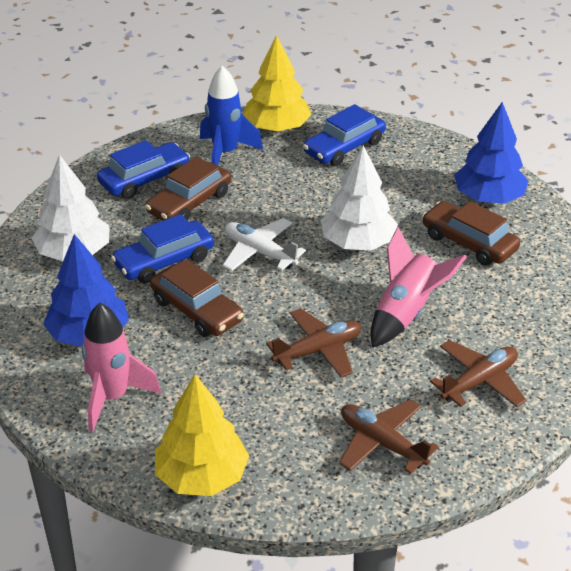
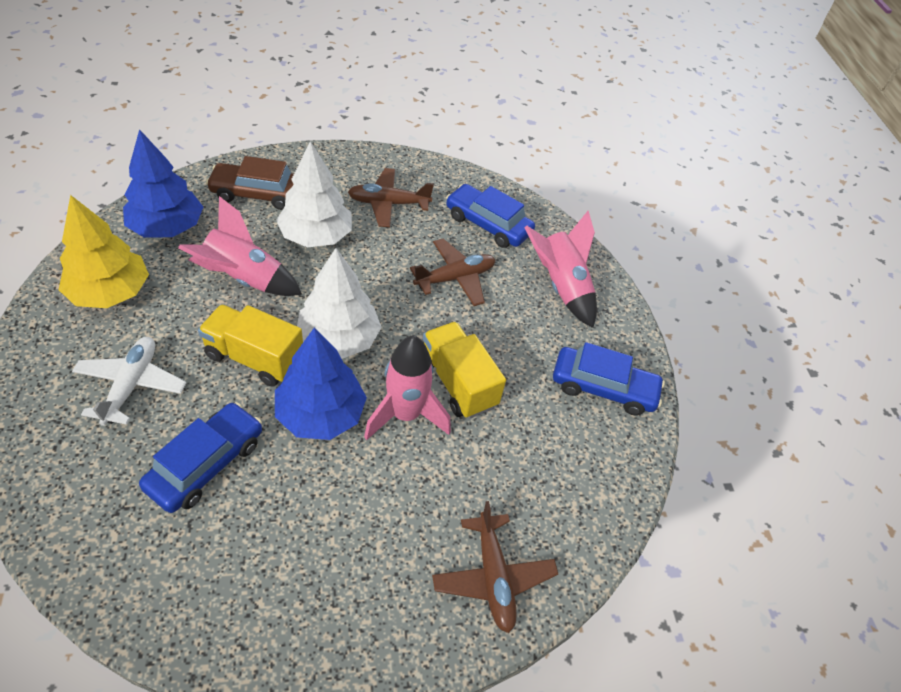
blue rocket: 1 -> 0
brown car: 3 -> 1
pink rocket: 2 -> 3
yellow tree: 2 -> 1
yellow truck: 0 -> 2

